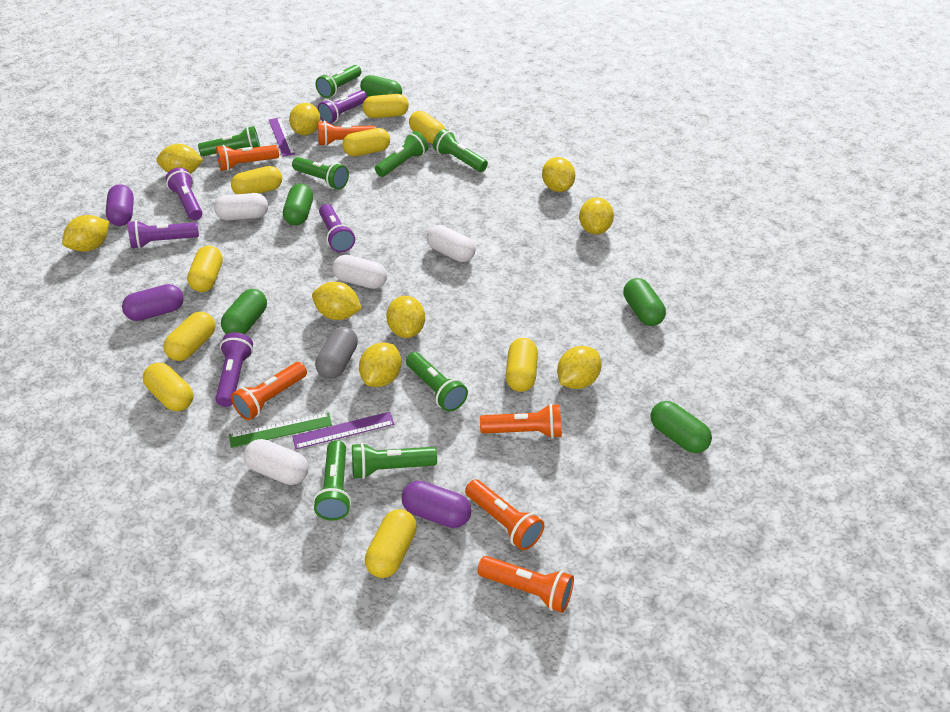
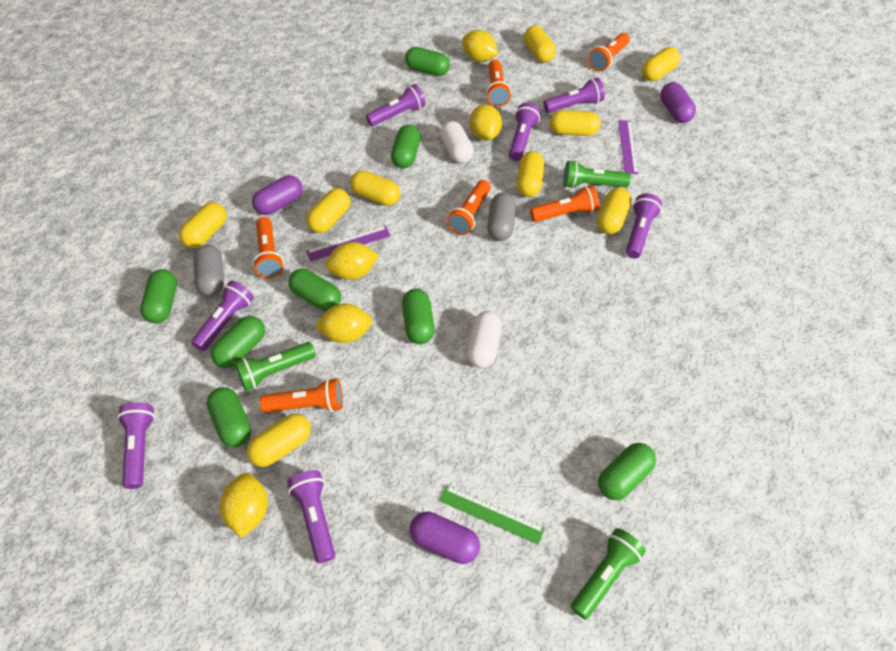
green capsule: 5 -> 8
green flashlight: 8 -> 3
grey capsule: 1 -> 2
purple flashlight: 5 -> 7
white capsule: 4 -> 2
yellow lemon: 9 -> 5

